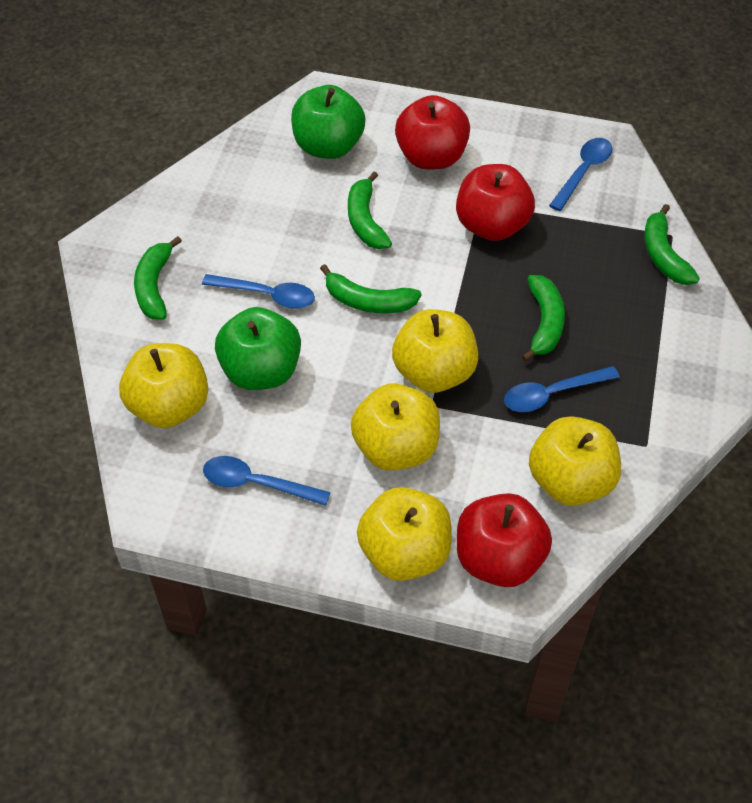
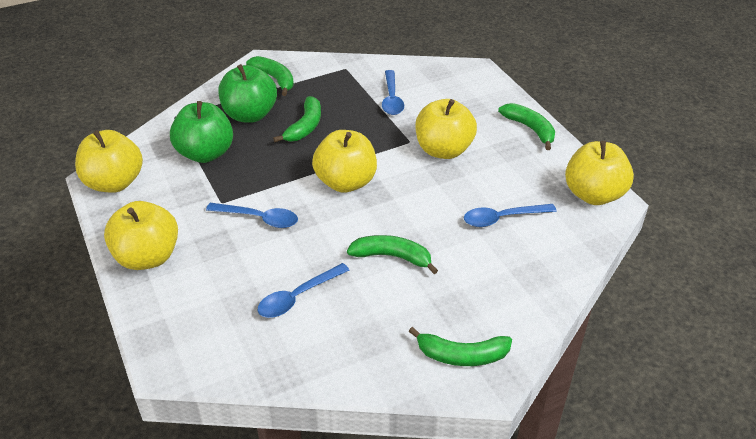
red apple: 3 -> 0

